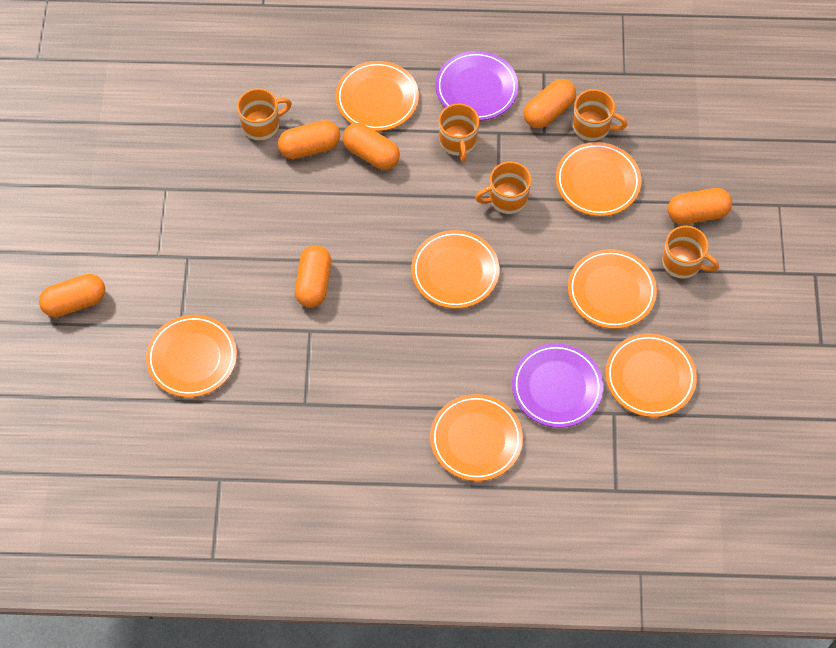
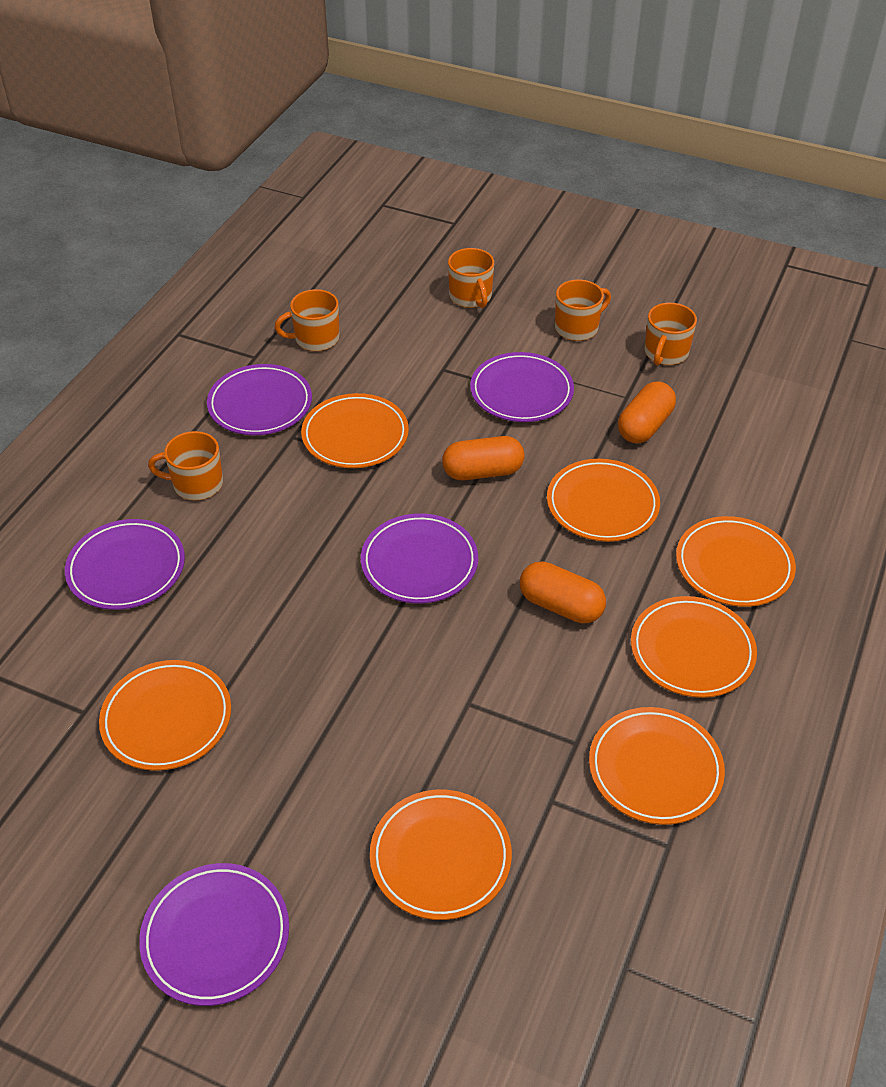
orange capsule: 6 -> 3
purple plate: 2 -> 5

